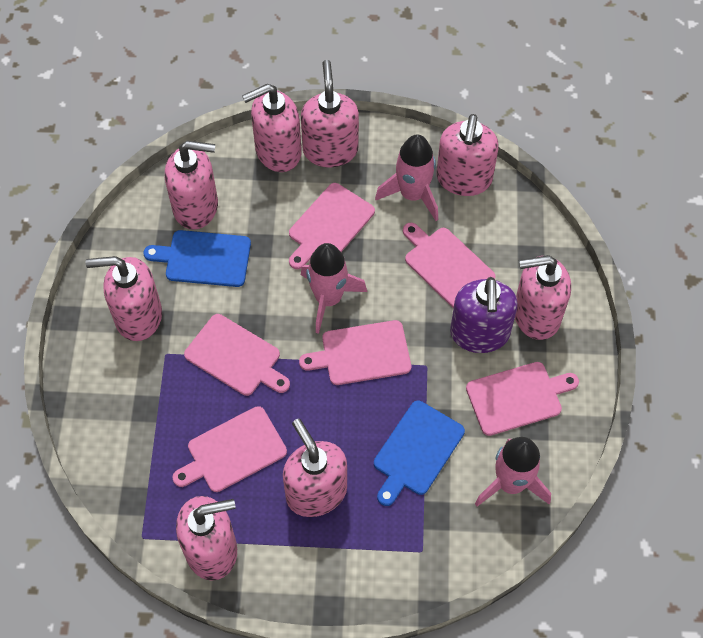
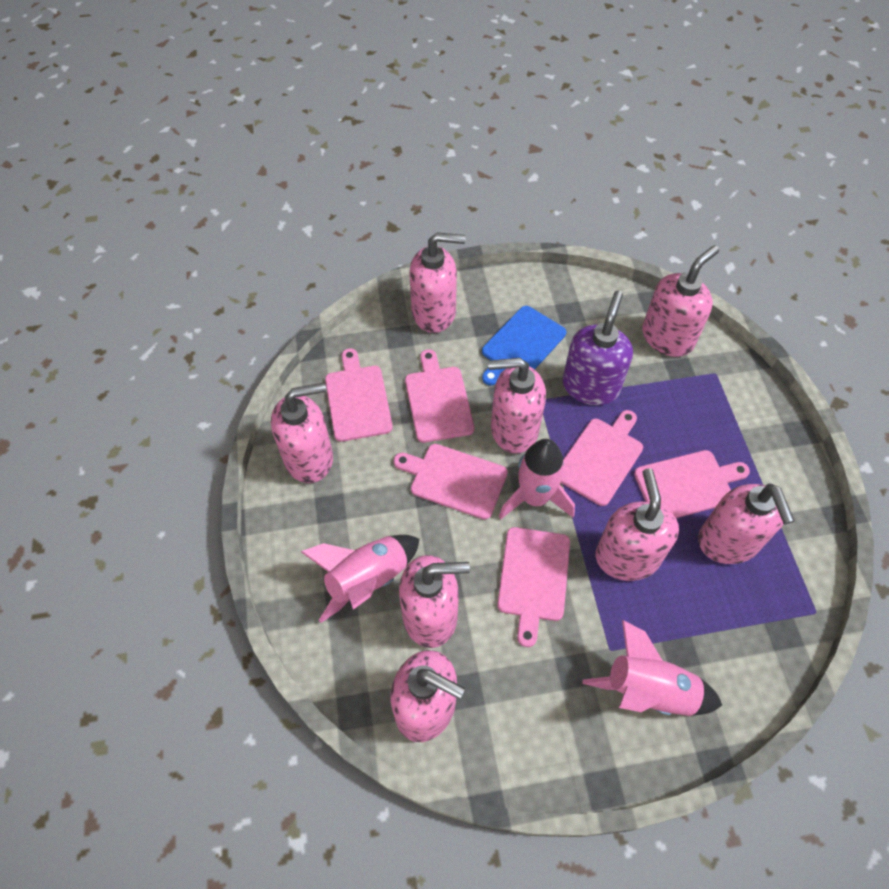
blue cutting board: 2 -> 1

